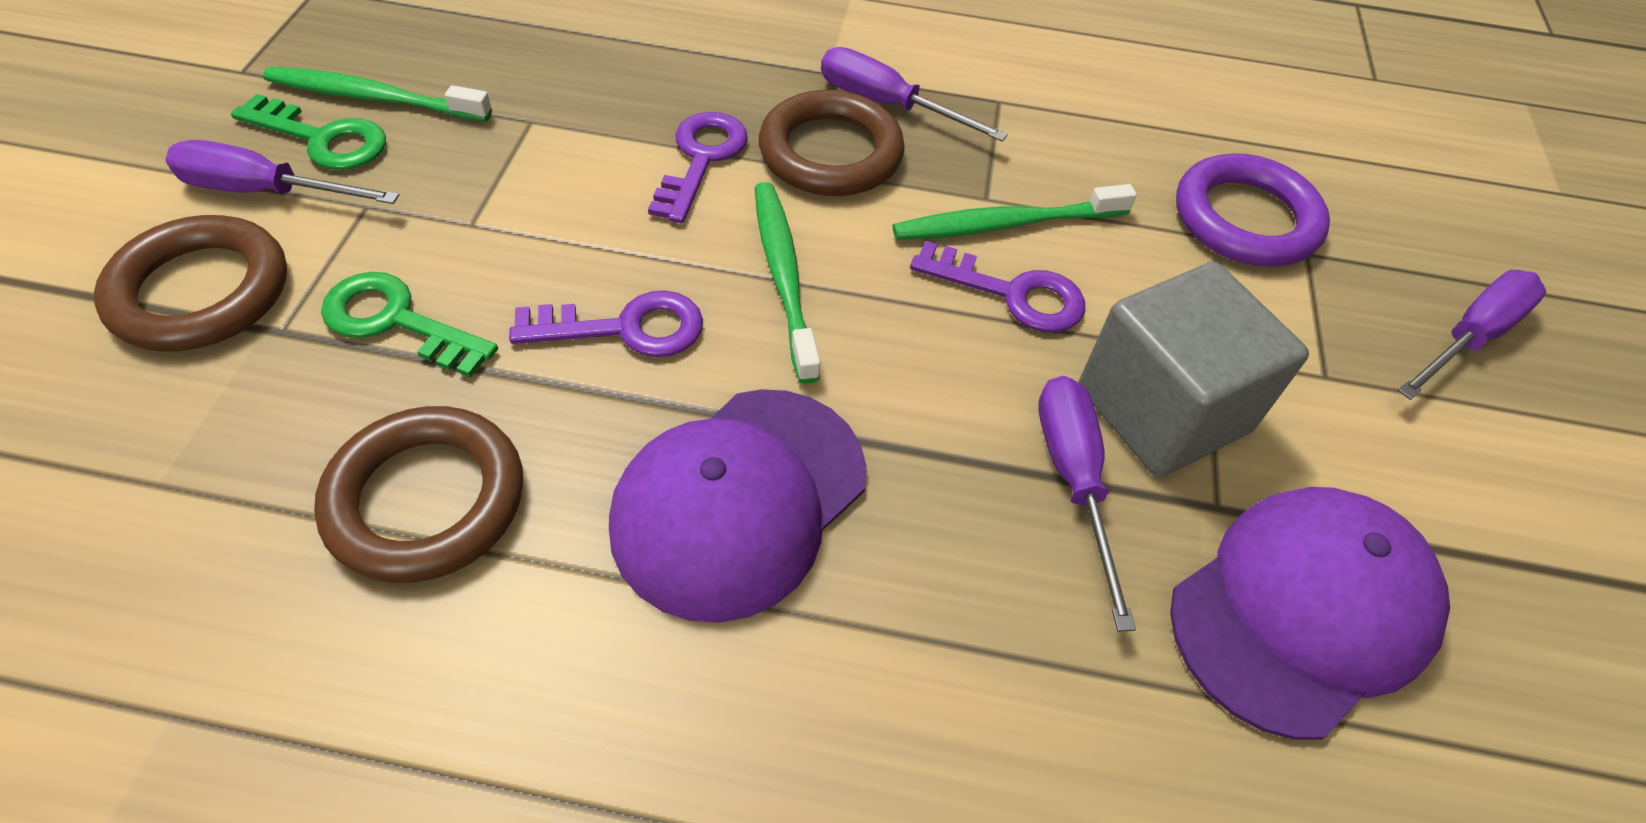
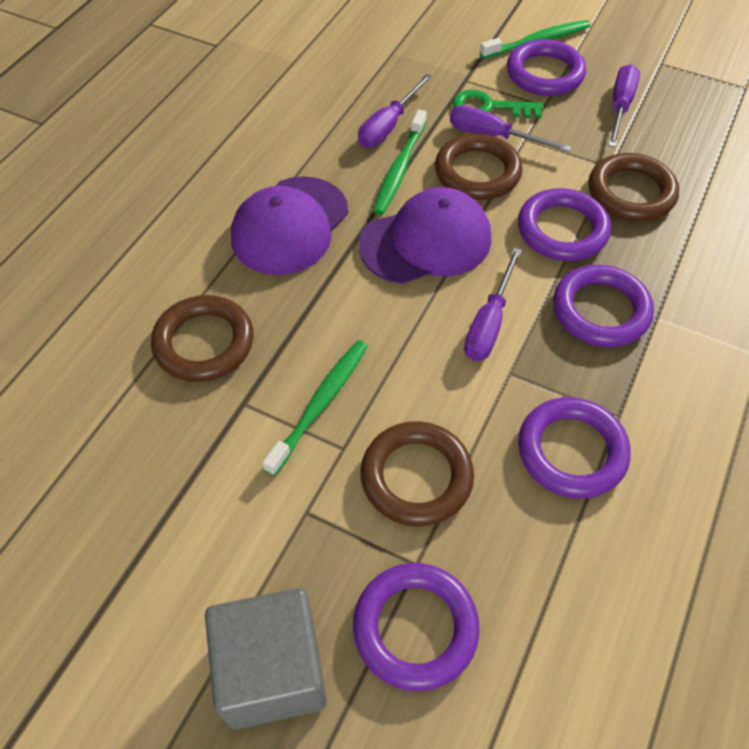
brown ring: 3 -> 4
green key: 2 -> 1
purple key: 3 -> 0
purple ring: 1 -> 5

